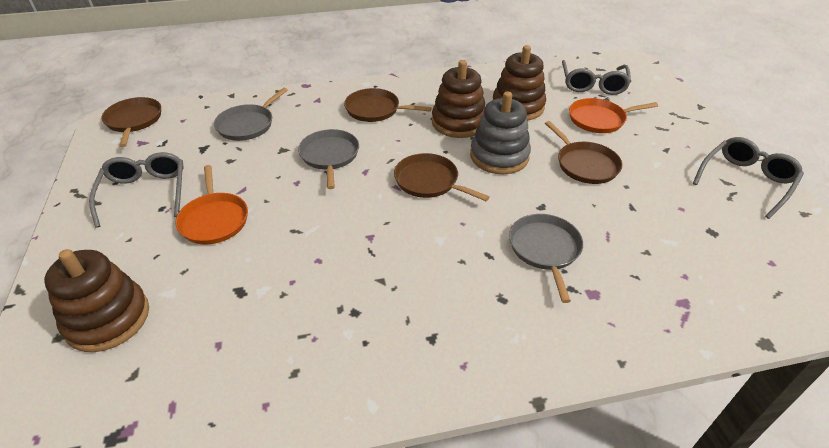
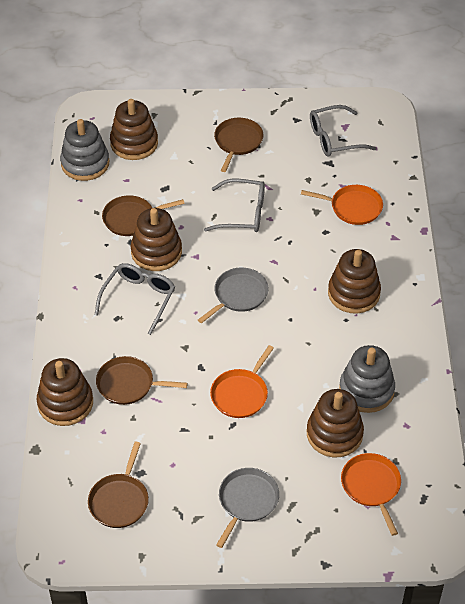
brown stacking toy: 3 -> 5
grey pan: 3 -> 2
grey stacking toy: 1 -> 2
orange pan: 2 -> 3

